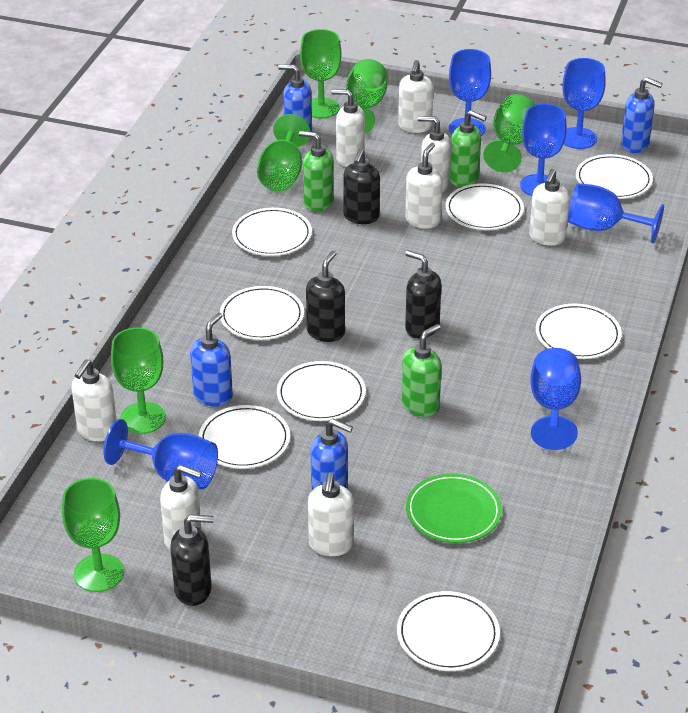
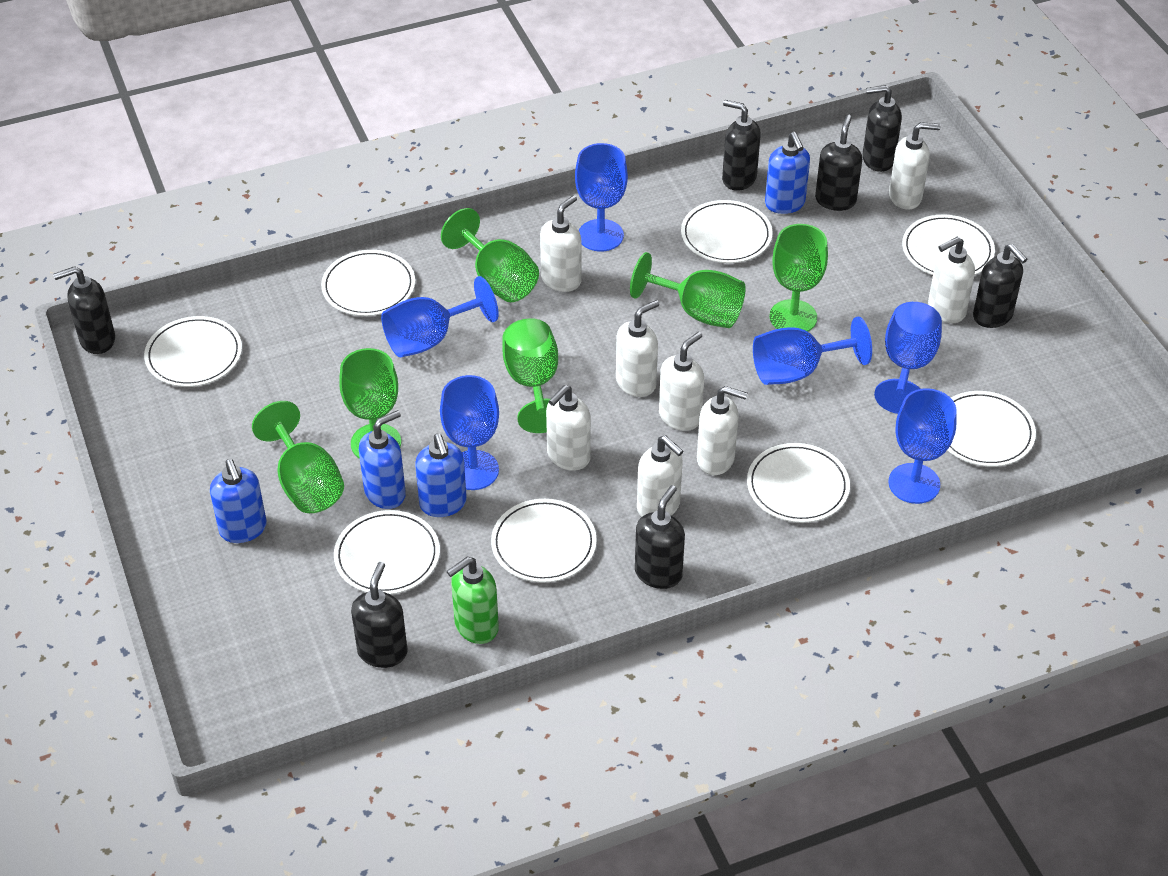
black soap dispenser: 4 -> 7
green plate: 1 -> 0
green soap dispenser: 3 -> 1

